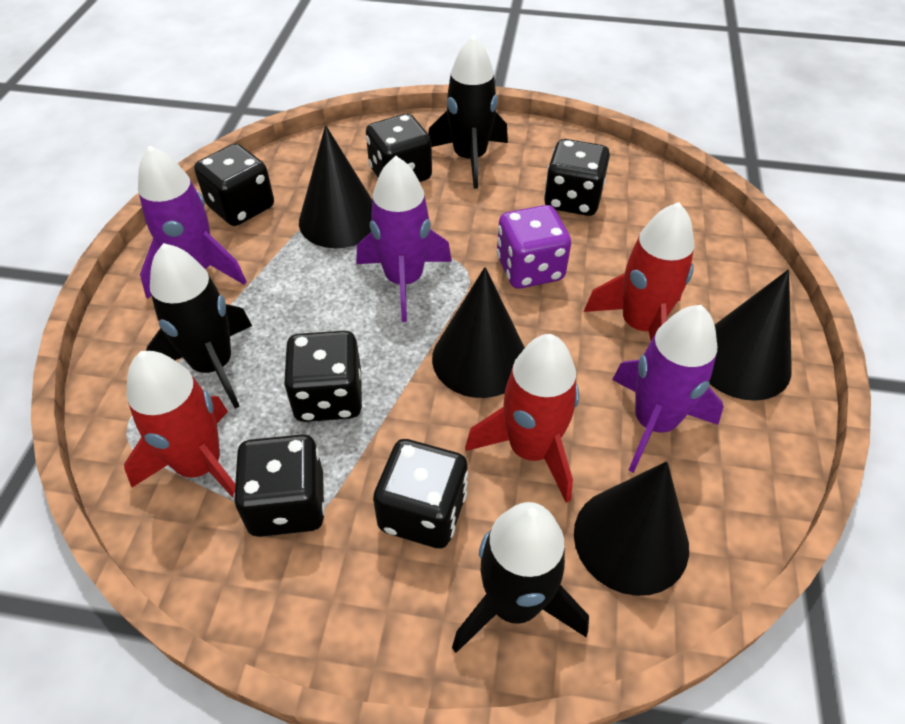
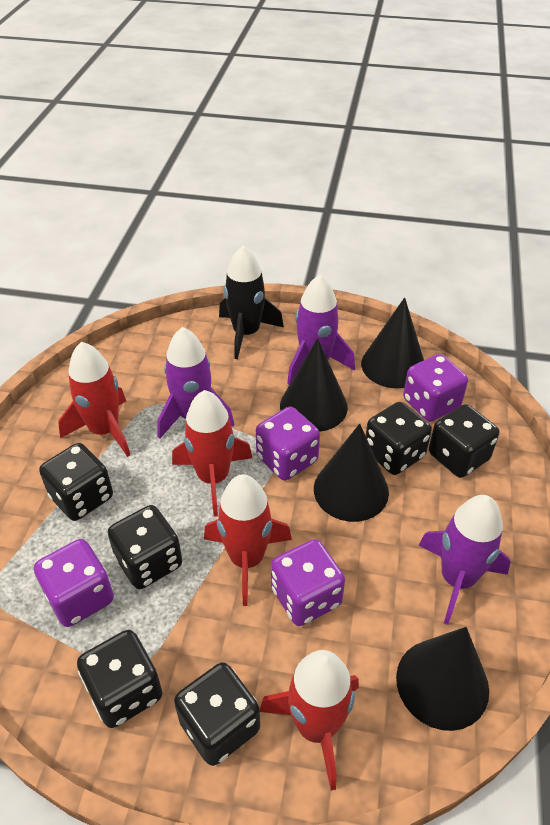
black rocket: 3 -> 1
purple dice: 1 -> 4
red rocket: 3 -> 4

